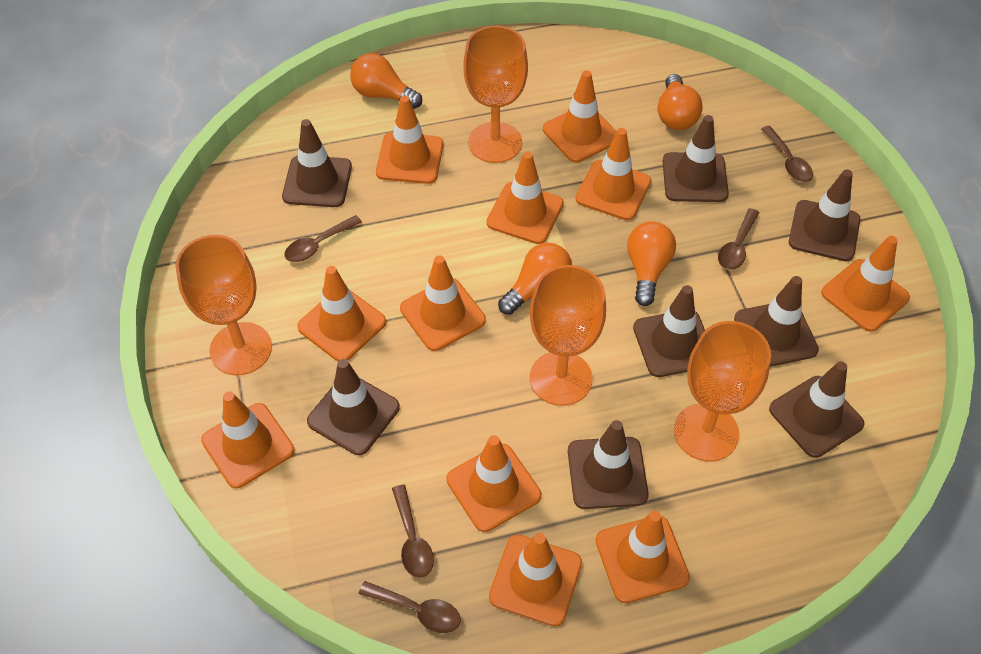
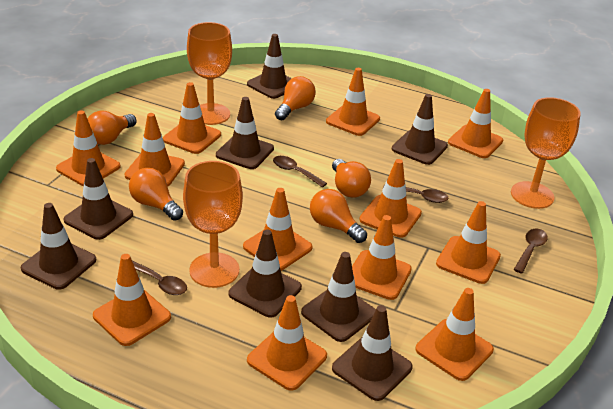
brown spoon: 5 -> 4
orange goblet: 4 -> 3
orange light bulb: 4 -> 5
orange traffic cone: 11 -> 12

